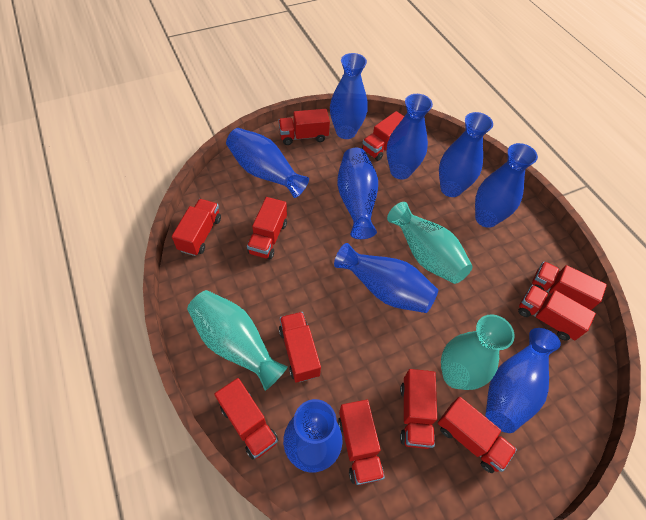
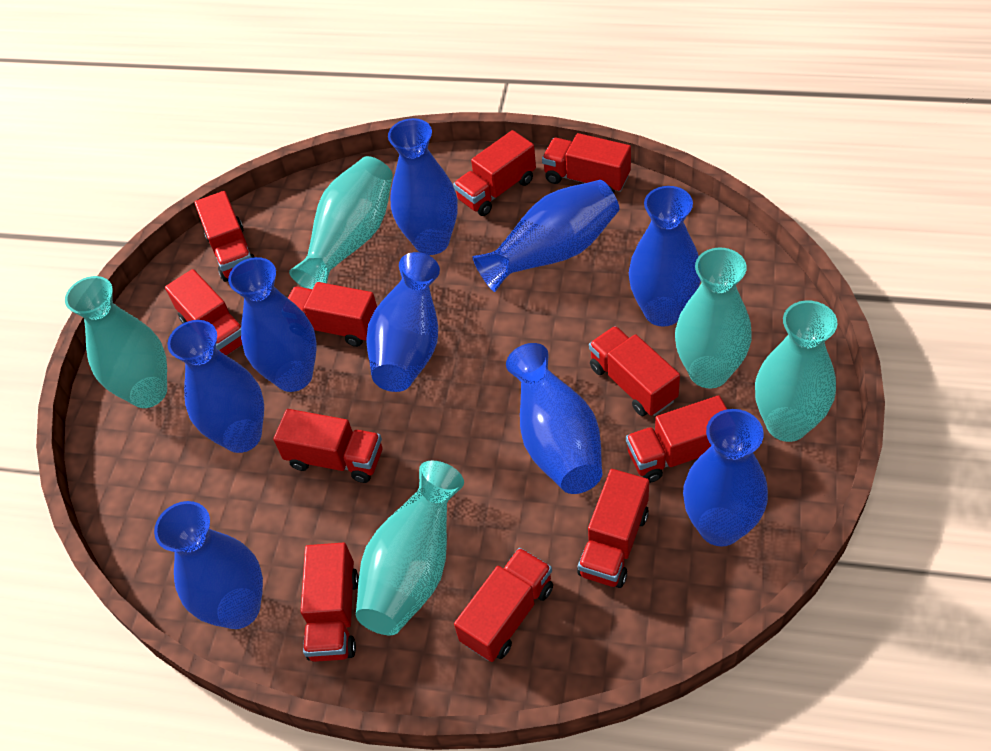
turquoise vase: 3 -> 5

